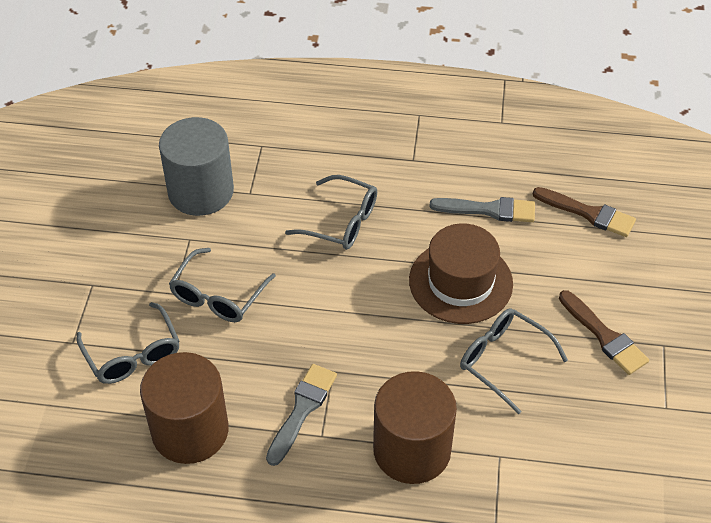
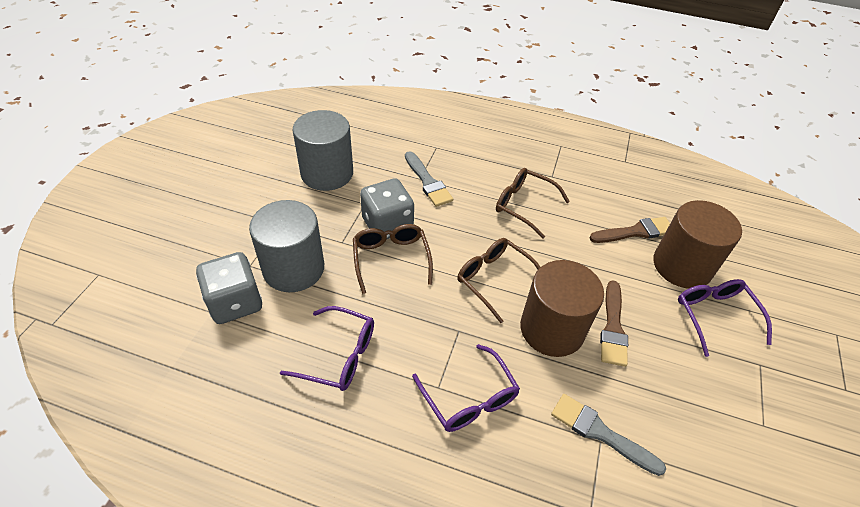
brown glasses: 0 -> 3
brown hat: 1 -> 0
grey cylinder: 1 -> 2
grey dice: 0 -> 2
grey glasses: 4 -> 0
purple glasses: 0 -> 3

